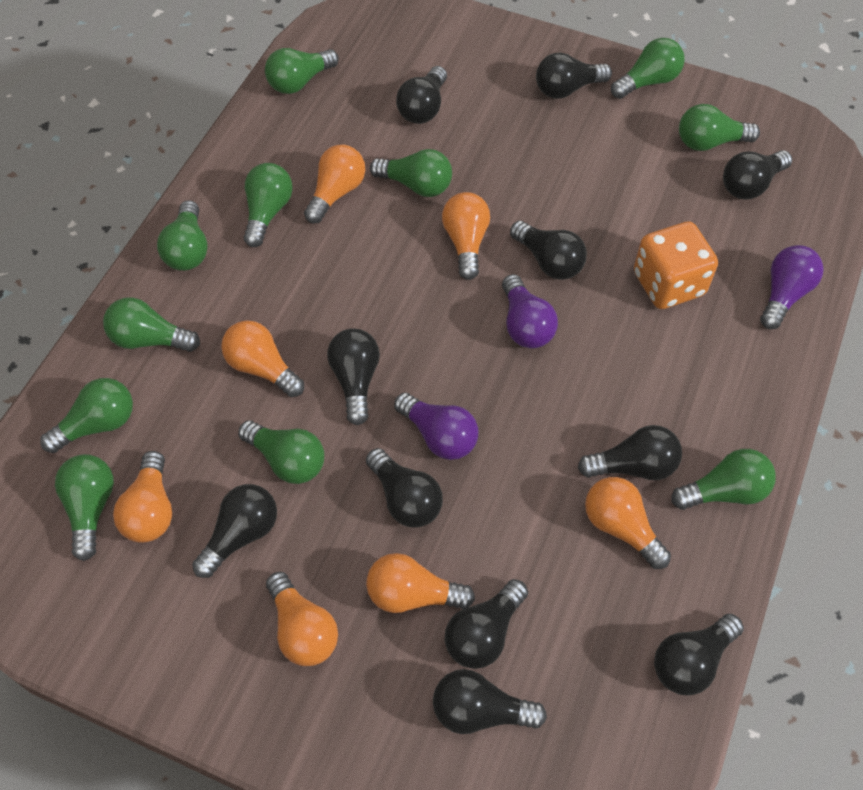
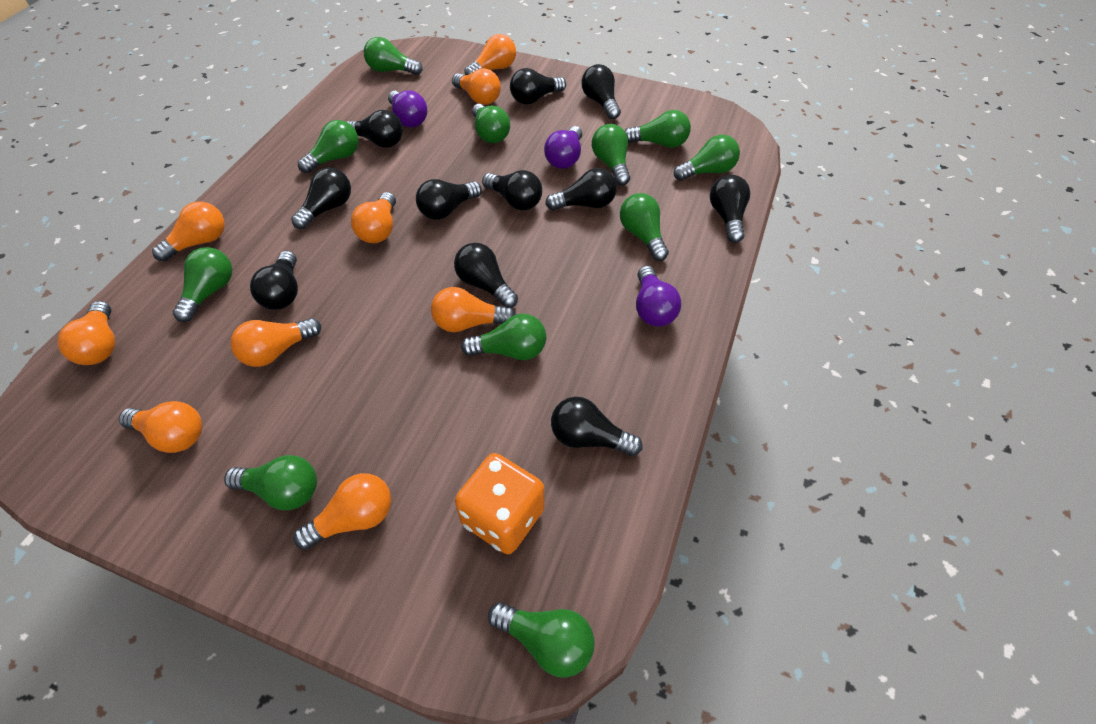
orange light bulb: 7 -> 9

